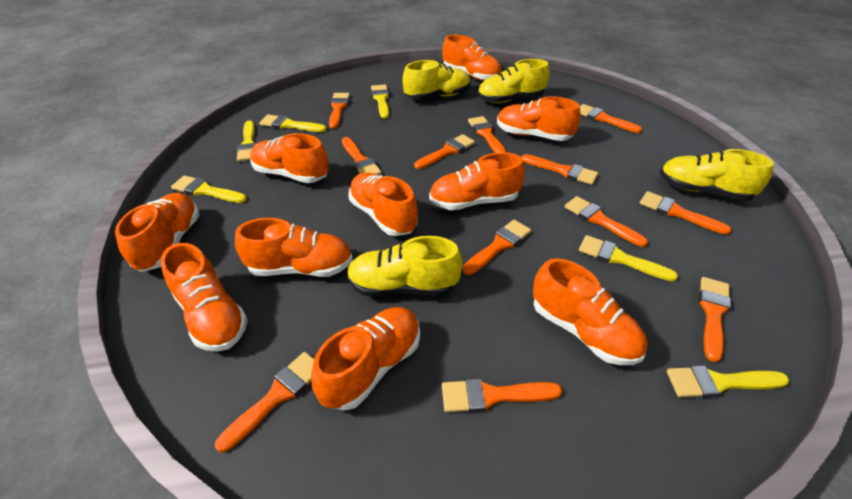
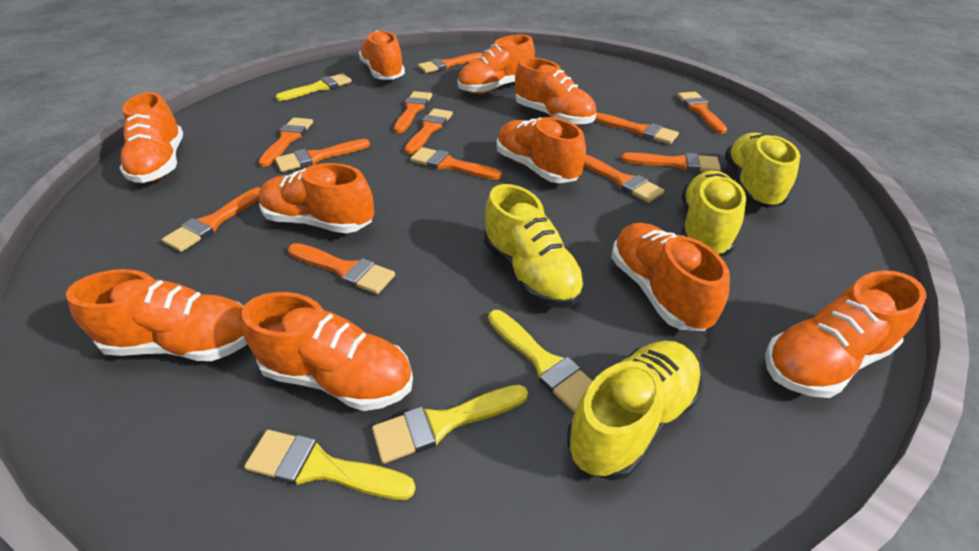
yellow brush: 6 -> 4

